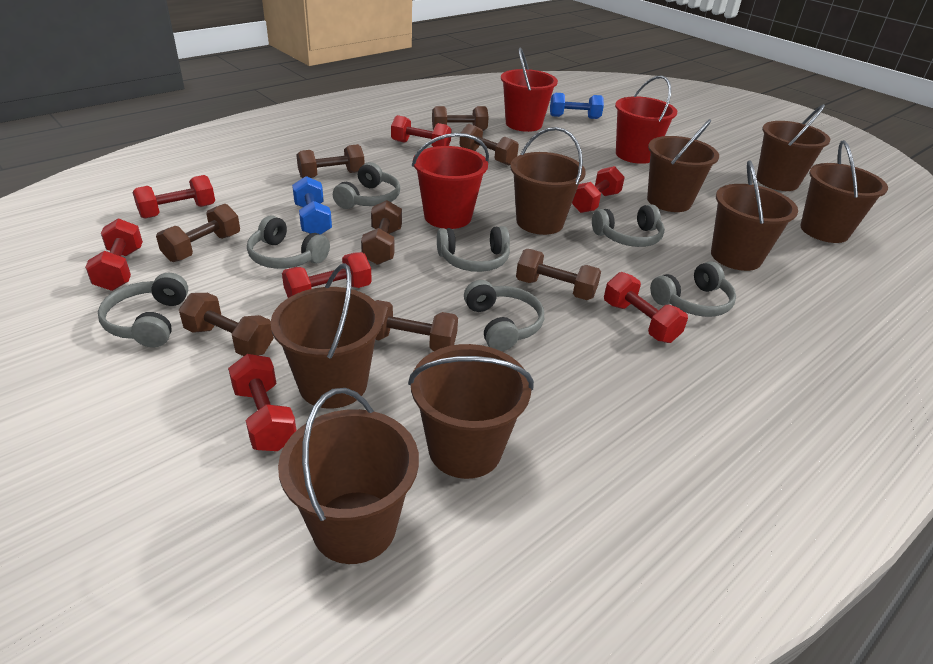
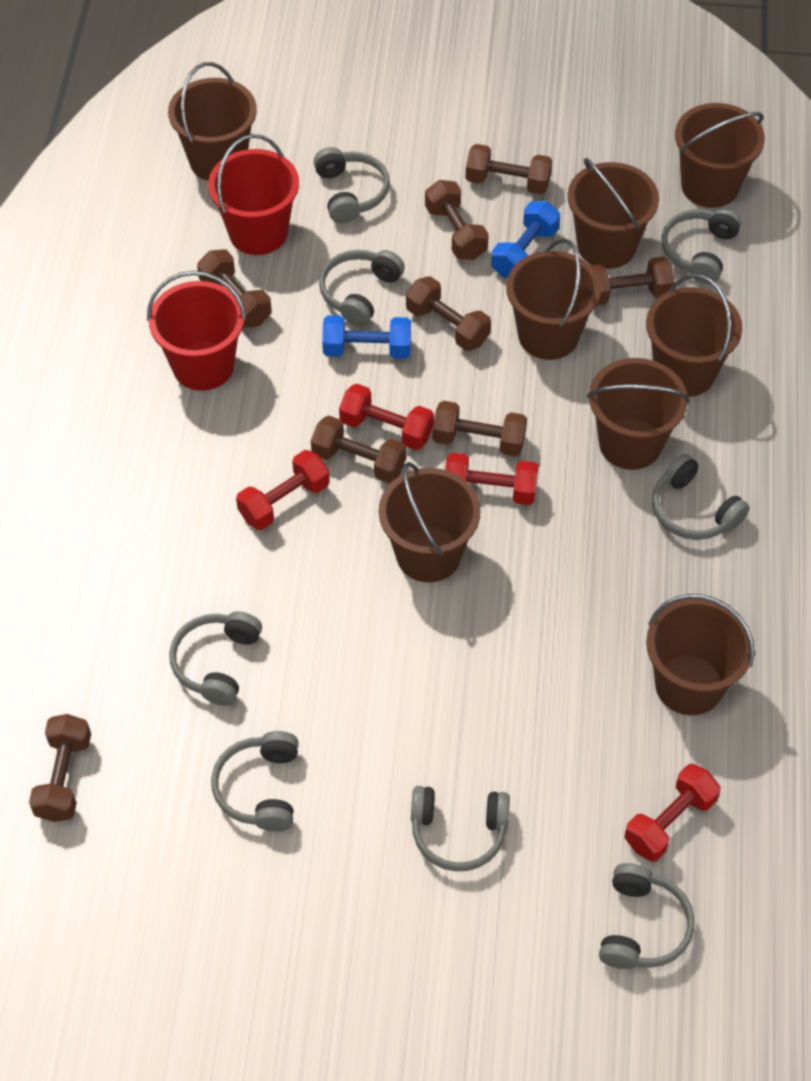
grey headphones: 7 -> 8
red bucket: 3 -> 2
red dumbbell: 7 -> 4

